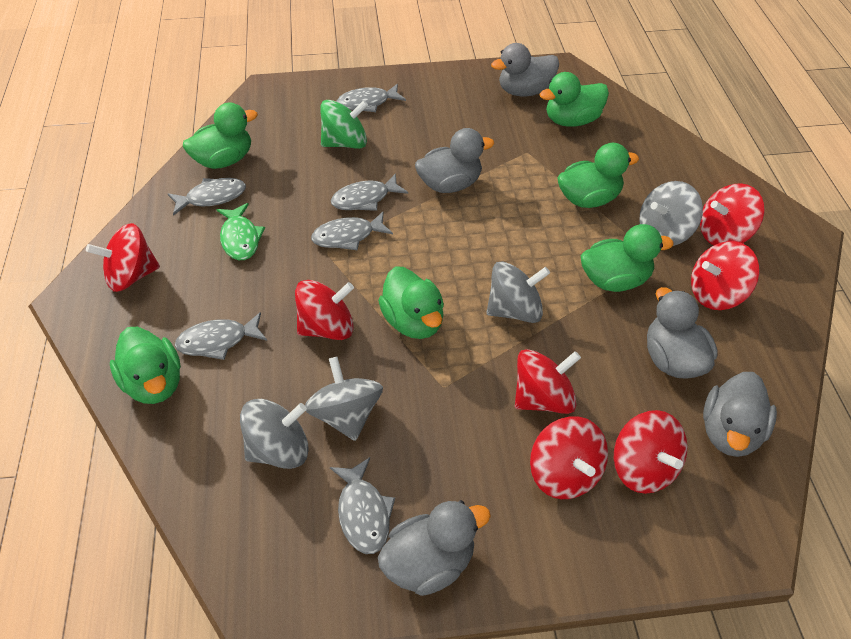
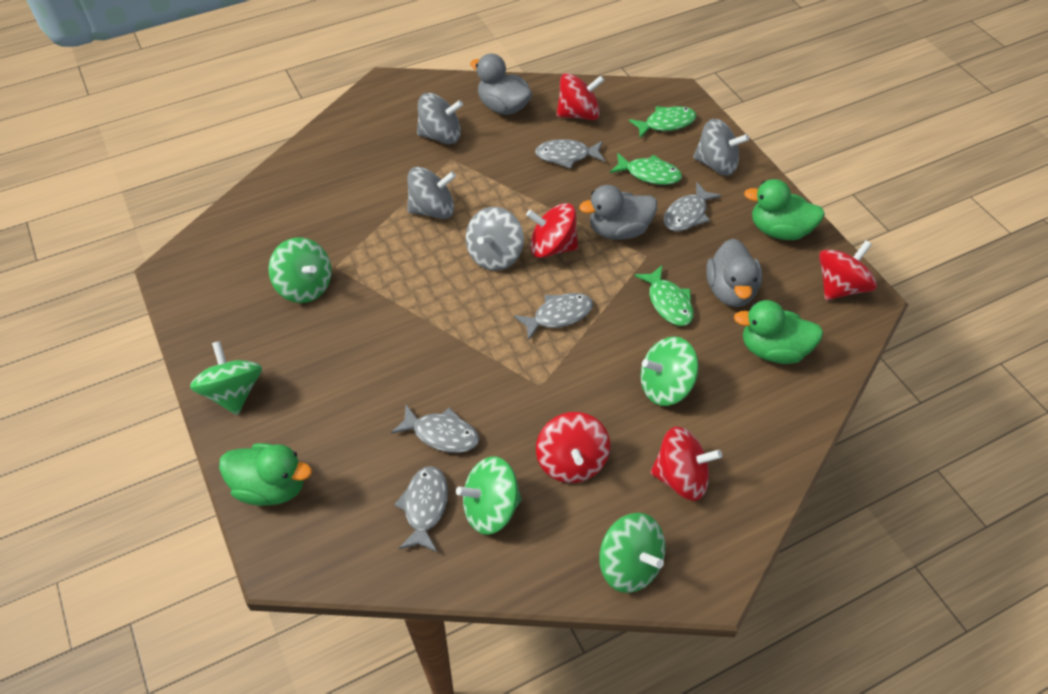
green duck: 6 -> 3
green fish: 1 -> 3
green spinning top: 1 -> 5
grey duck: 5 -> 3
grey fish: 6 -> 5
red spinning top: 7 -> 5

